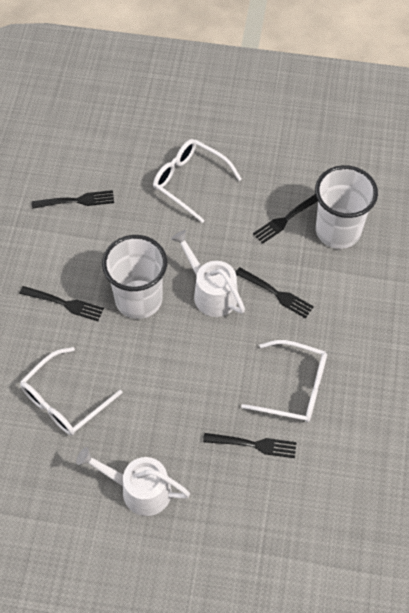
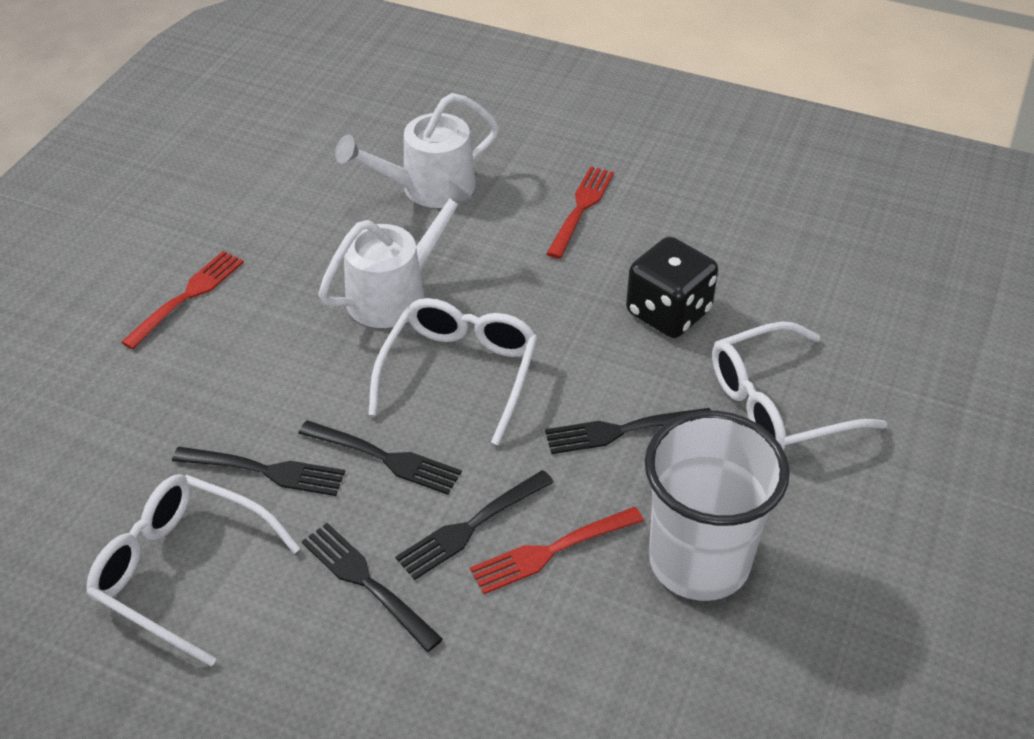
black dice: 0 -> 1
red fork: 0 -> 3
white cup: 2 -> 1

